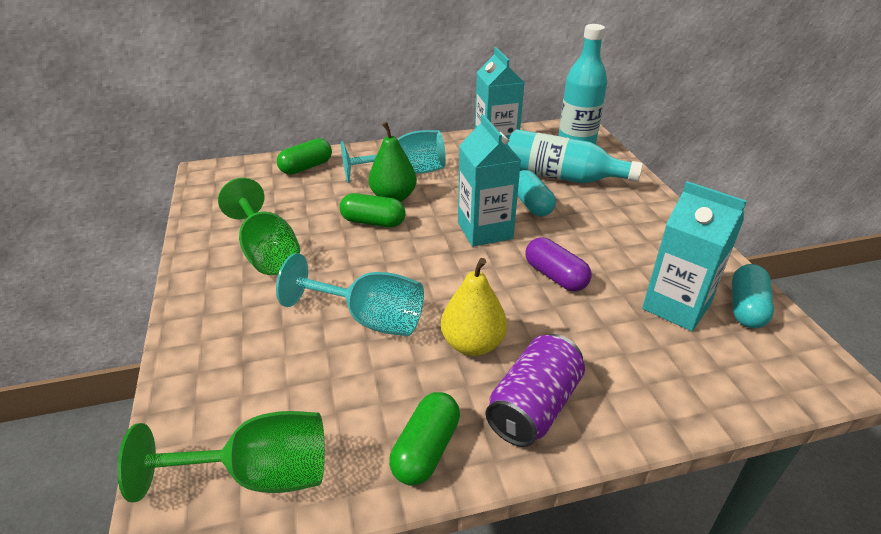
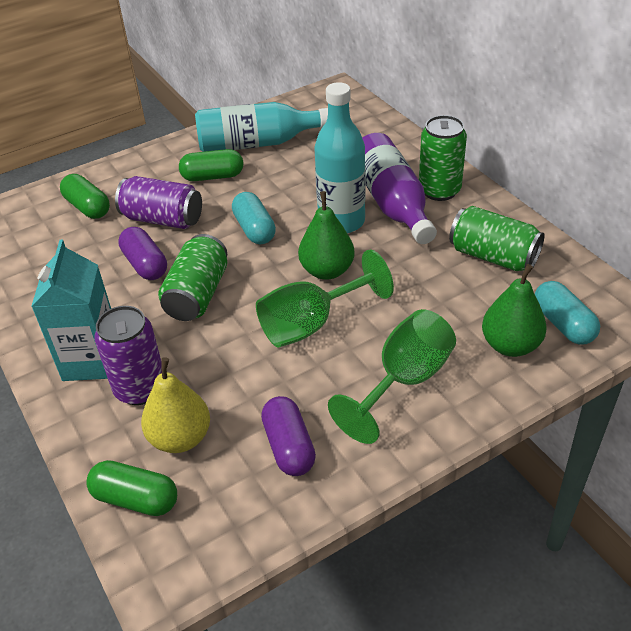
green can: 0 -> 3
green pear: 1 -> 2
purple bottle: 0 -> 1
purple can: 1 -> 2
purple capsule: 1 -> 2
turquoise carton: 3 -> 1
turquoise goblet: 2 -> 0

